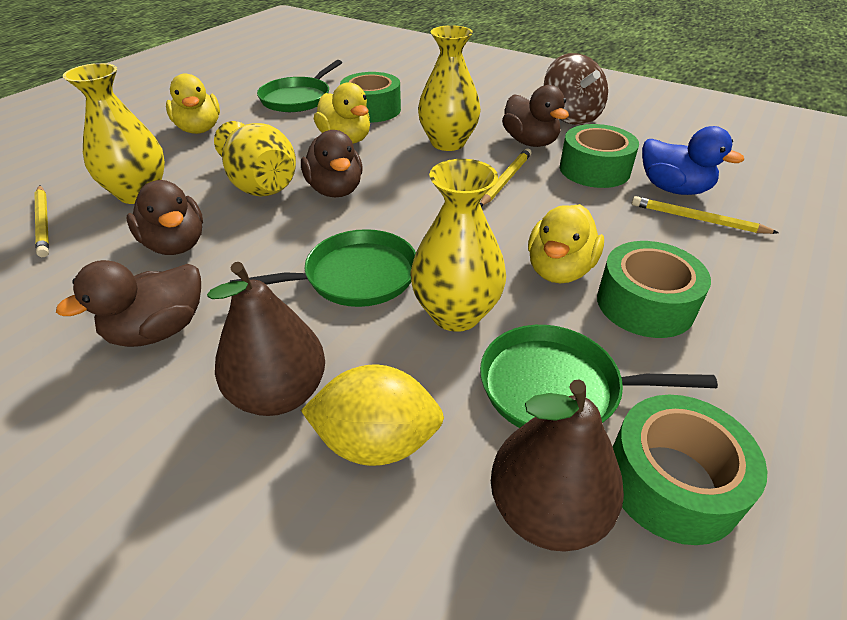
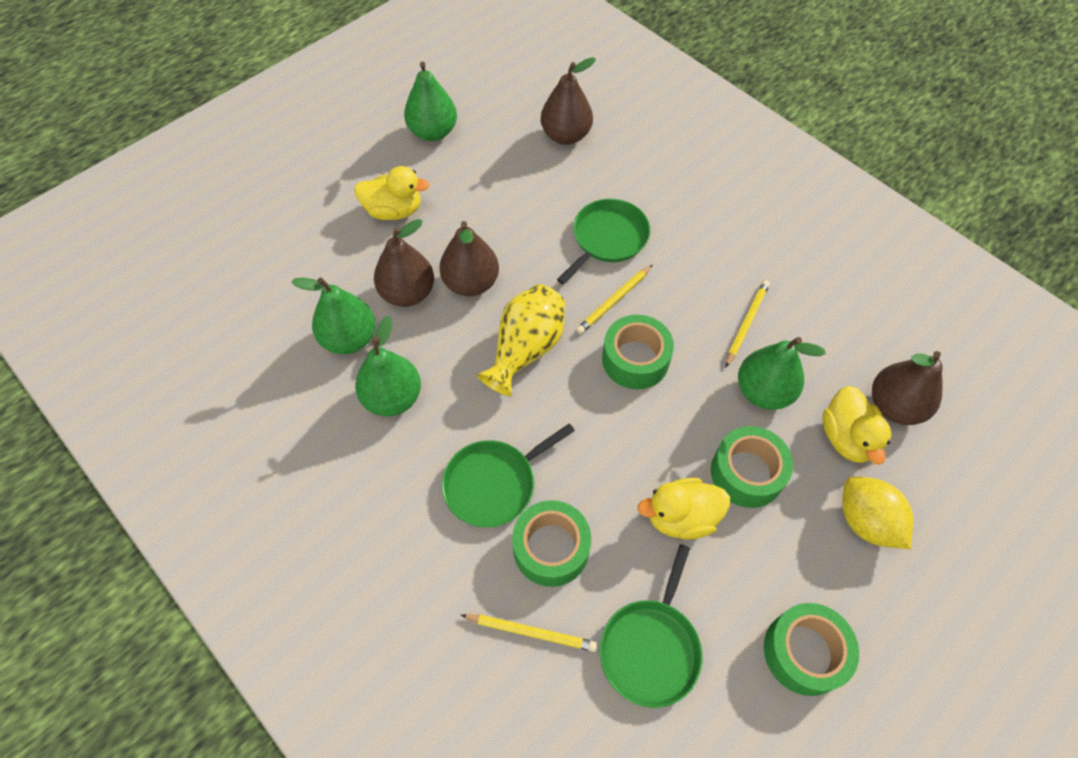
blue duck: 1 -> 0
brown duck: 4 -> 0
brown pear: 2 -> 4
brown spinning top: 1 -> 0
green pear: 0 -> 4
yellow vase: 4 -> 1

